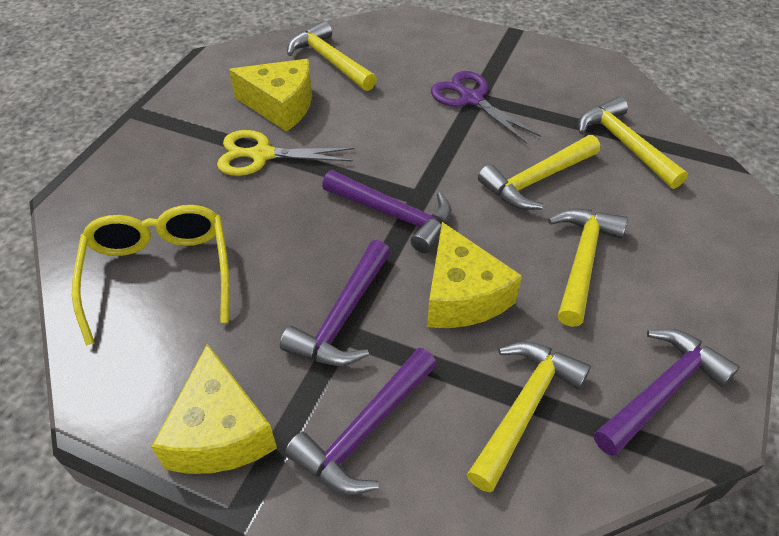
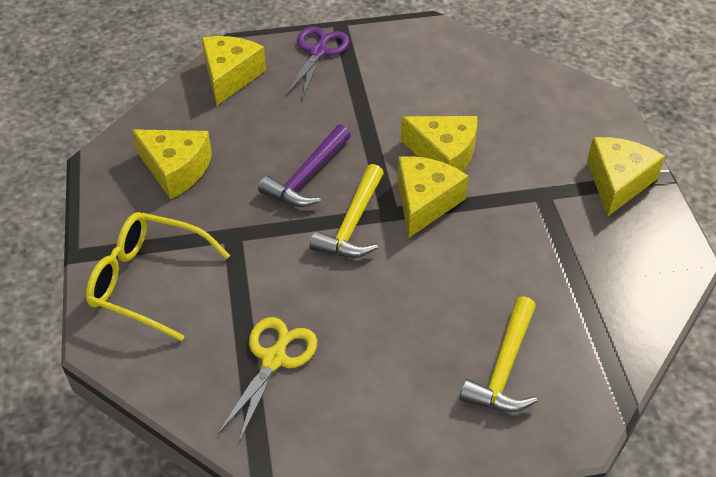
purple hammer: 4 -> 1
yellow cheese: 3 -> 5
yellow hammer: 5 -> 2

